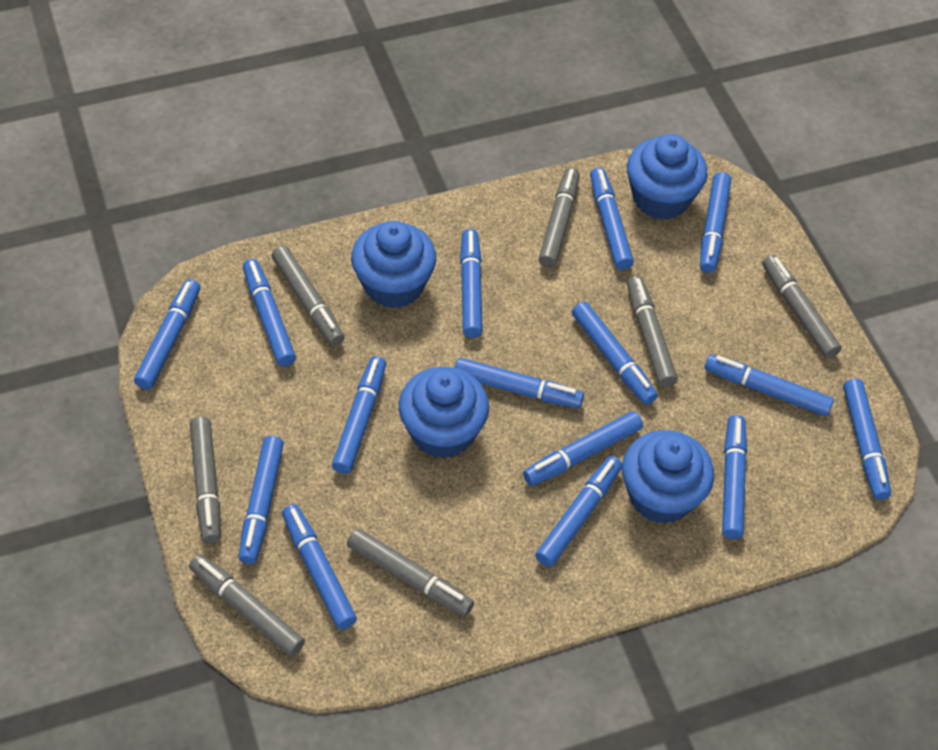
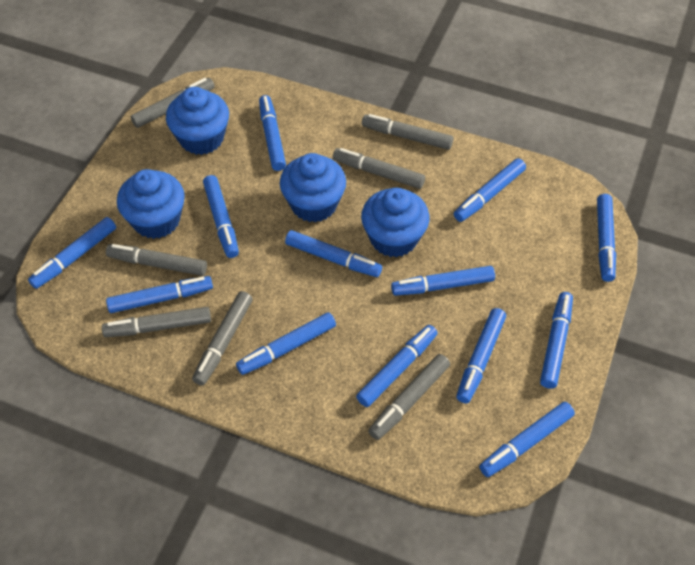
blue marker: 15 -> 13

